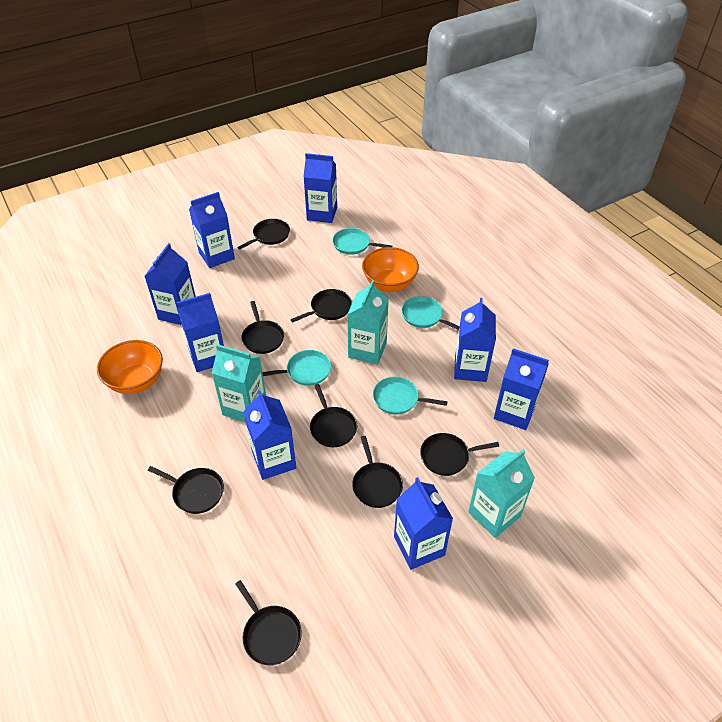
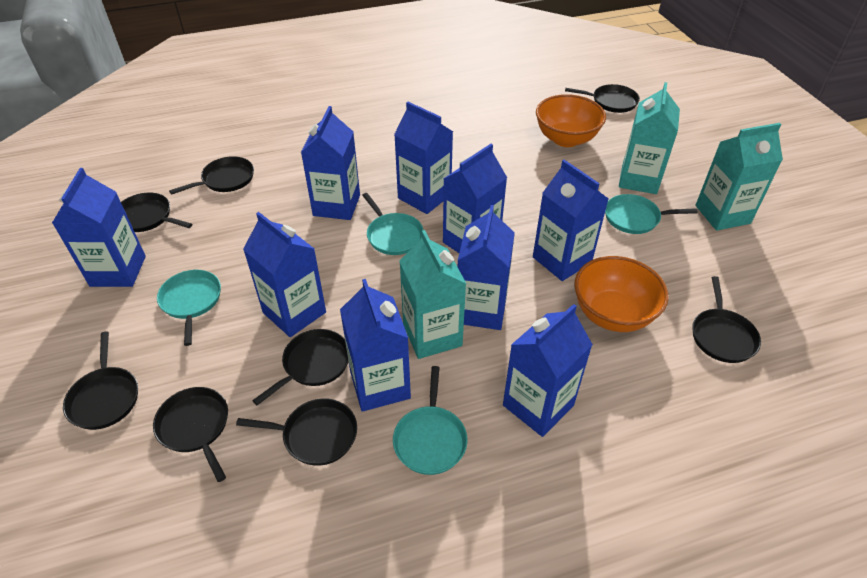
blue carton: 8 -> 9

